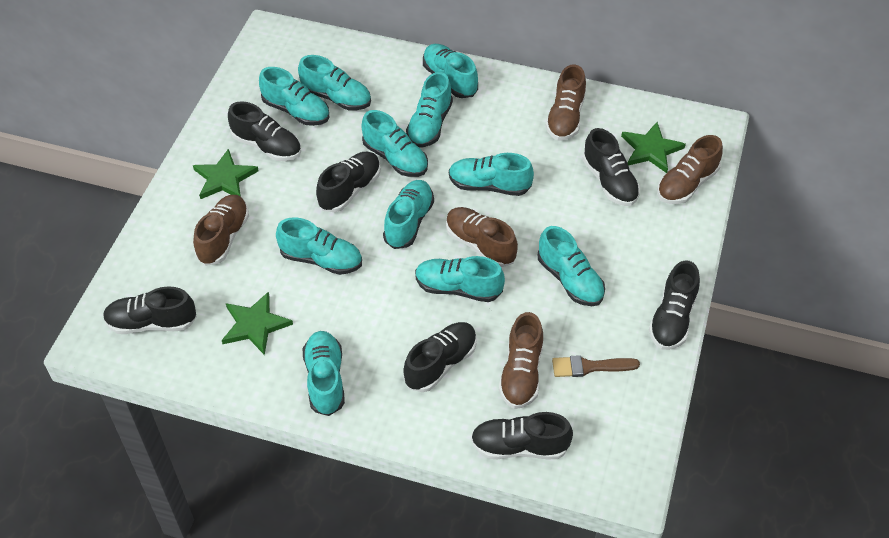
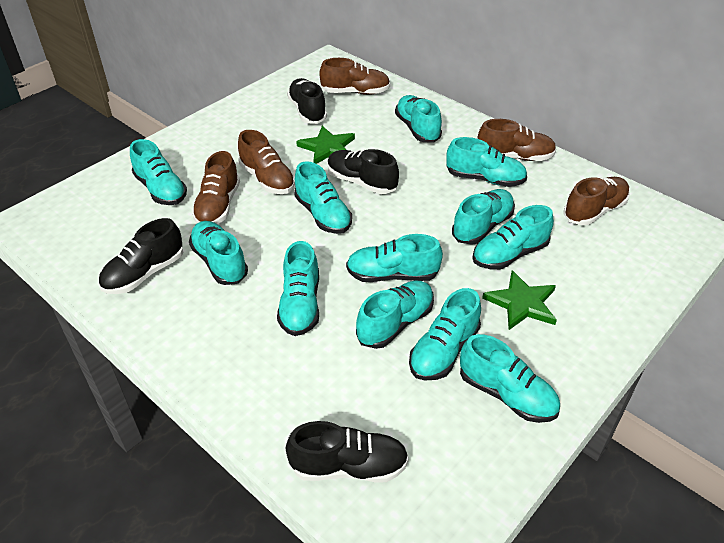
black shoe: 7 -> 4
brown brush: 1 -> 0
green star: 3 -> 2
turquoise shoe: 11 -> 12

